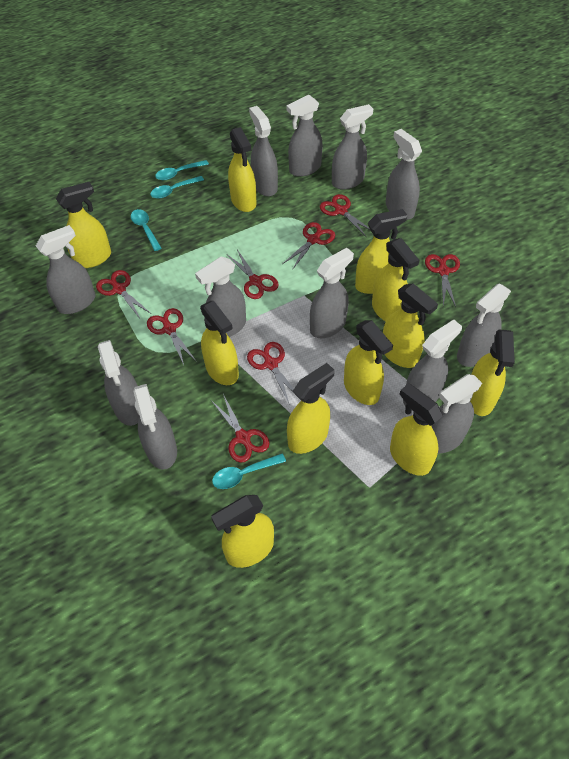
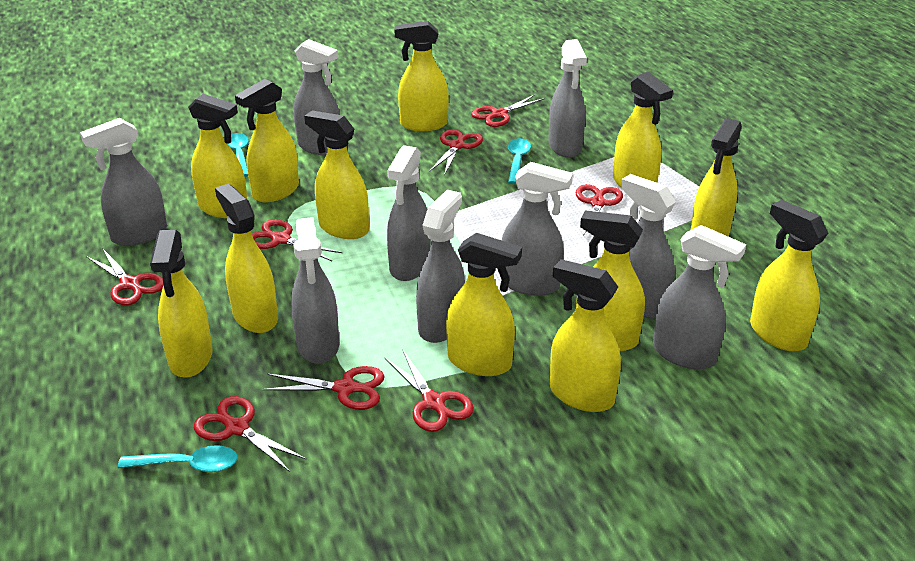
grey spray bottle: 12 -> 9
turquoise spoon: 4 -> 3
yellow spray bottle: 11 -> 12

